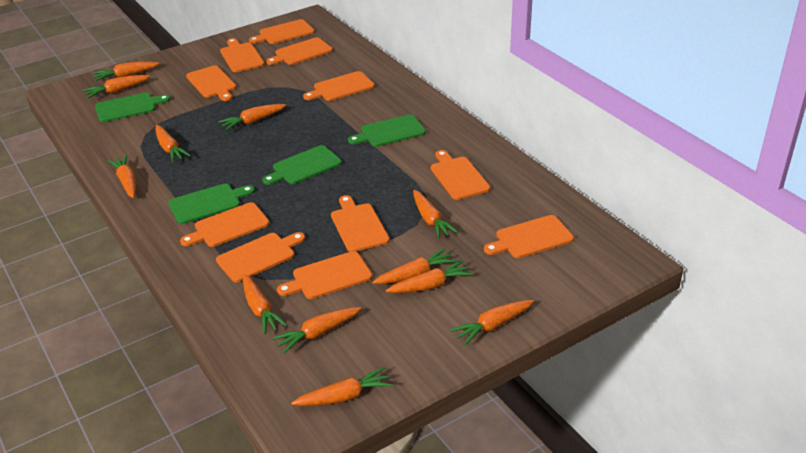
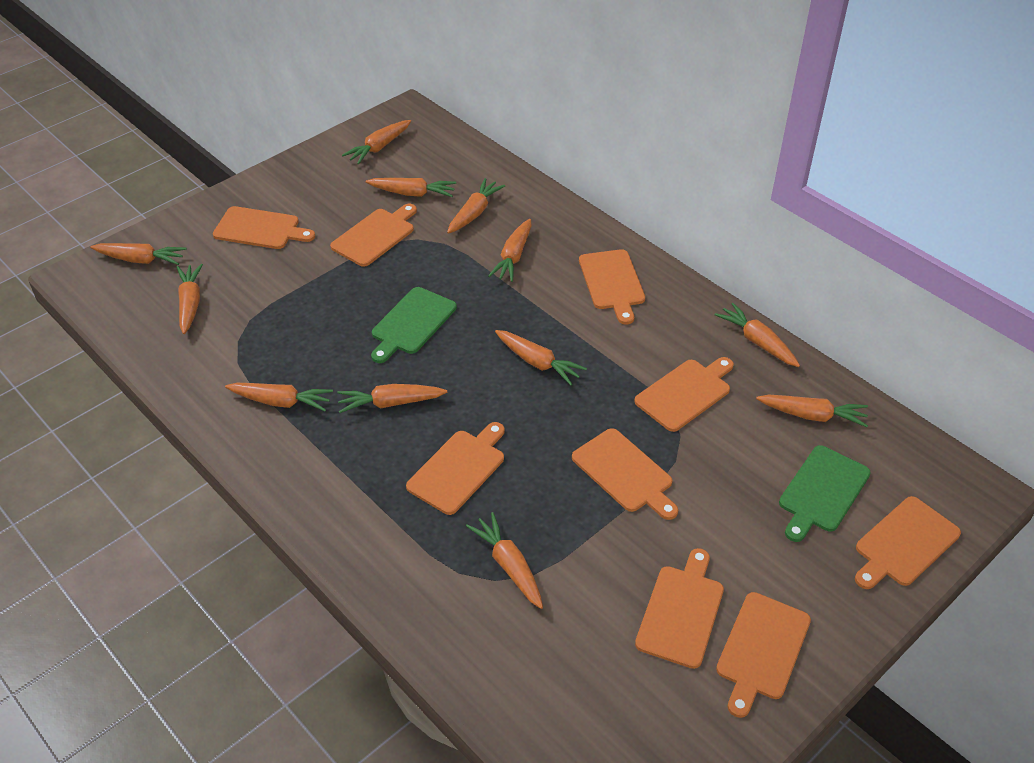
green cutting board: 4 -> 2
orange cutting board: 11 -> 9

